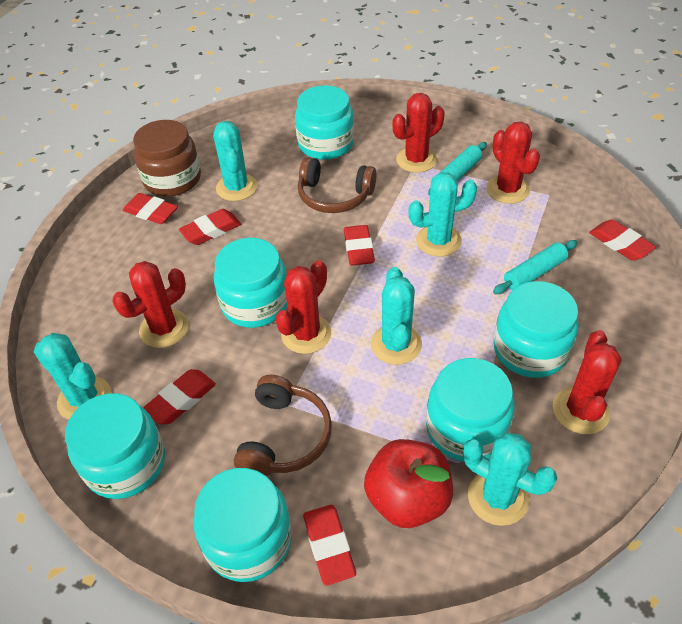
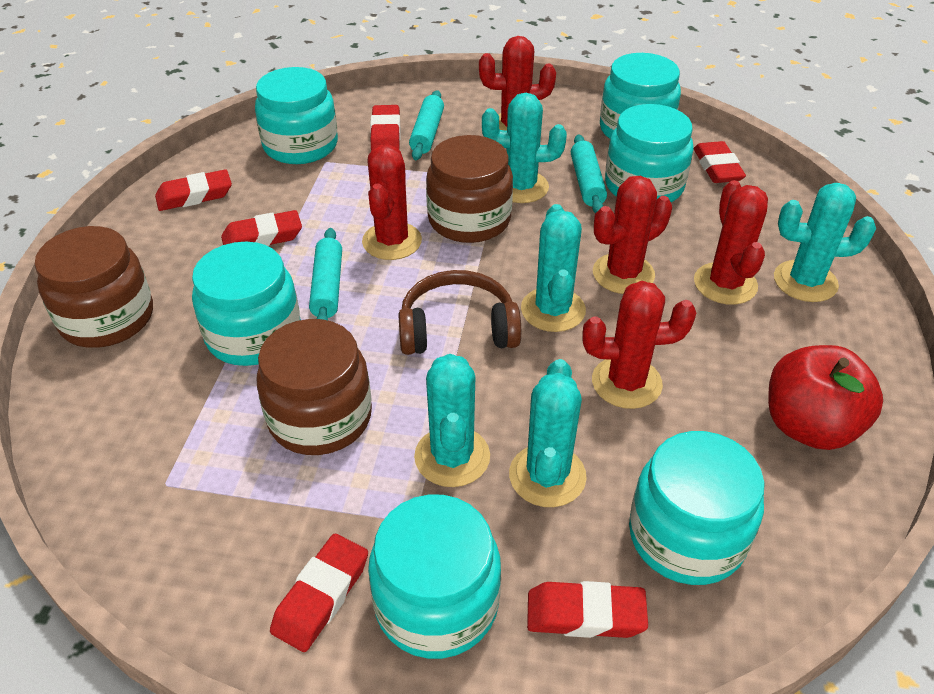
brown headphones: 2 -> 1
brown jar: 1 -> 3
turquoise rolling pin: 2 -> 3

